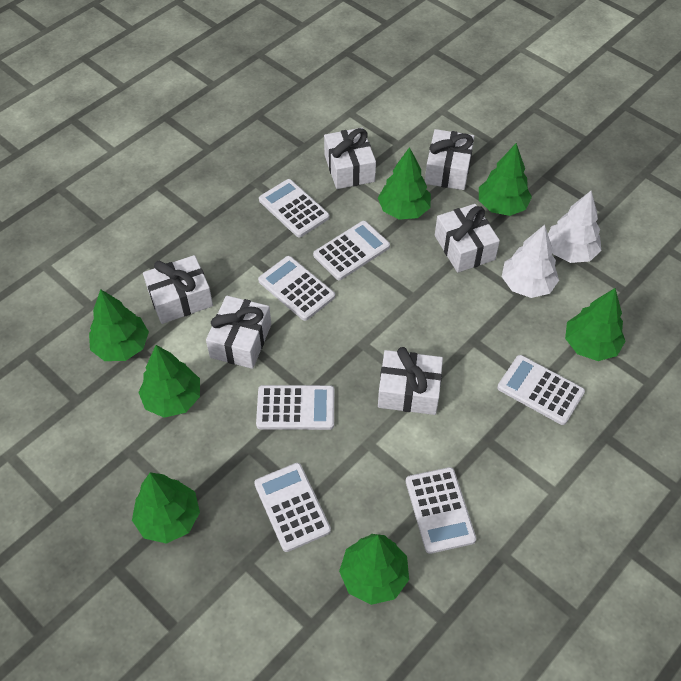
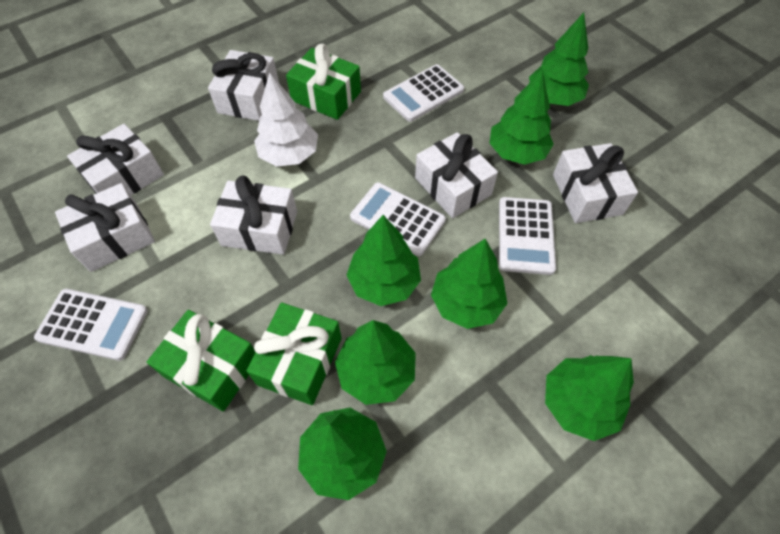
green gift: 0 -> 3
white calculator: 7 -> 4
white tree: 2 -> 1

